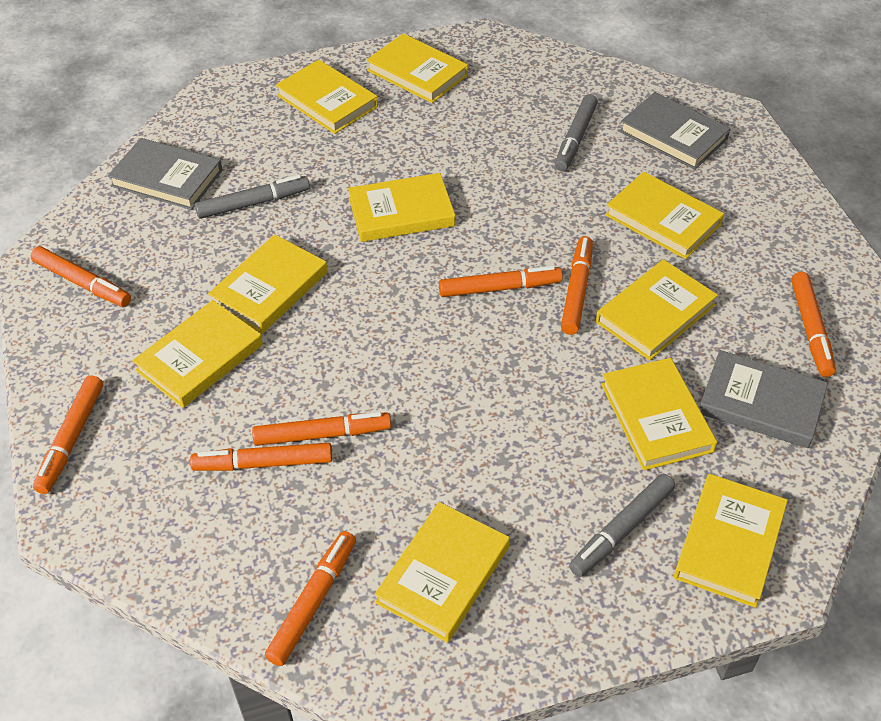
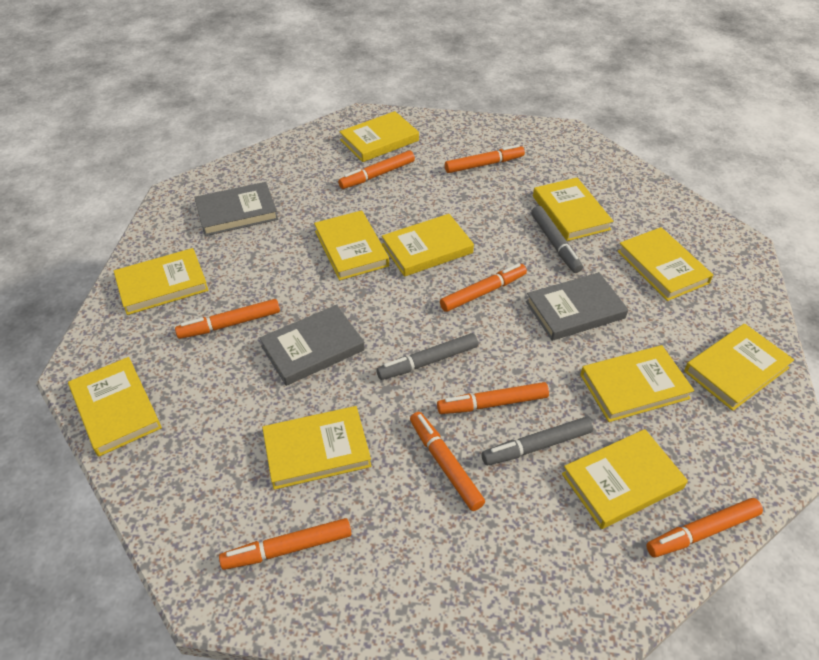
yellow book: 10 -> 11

